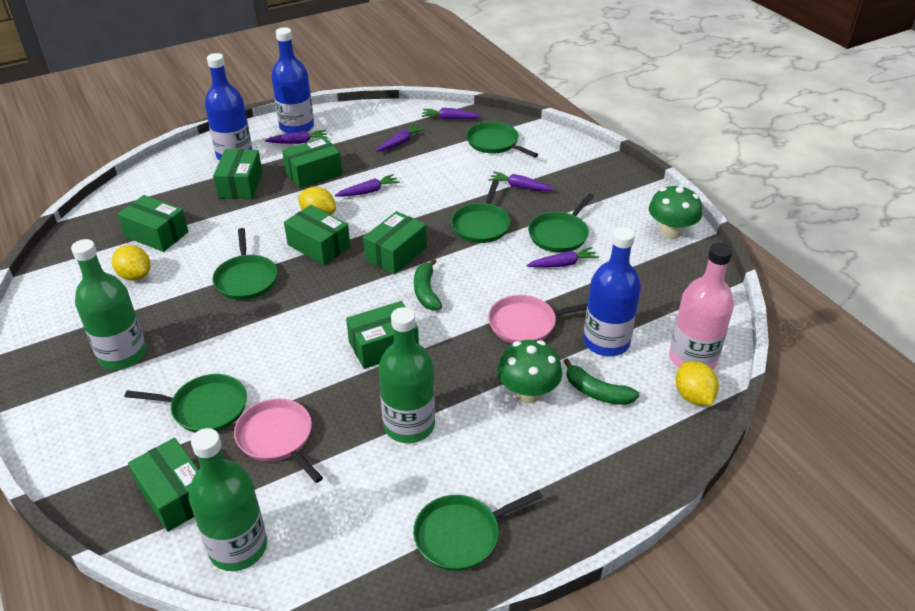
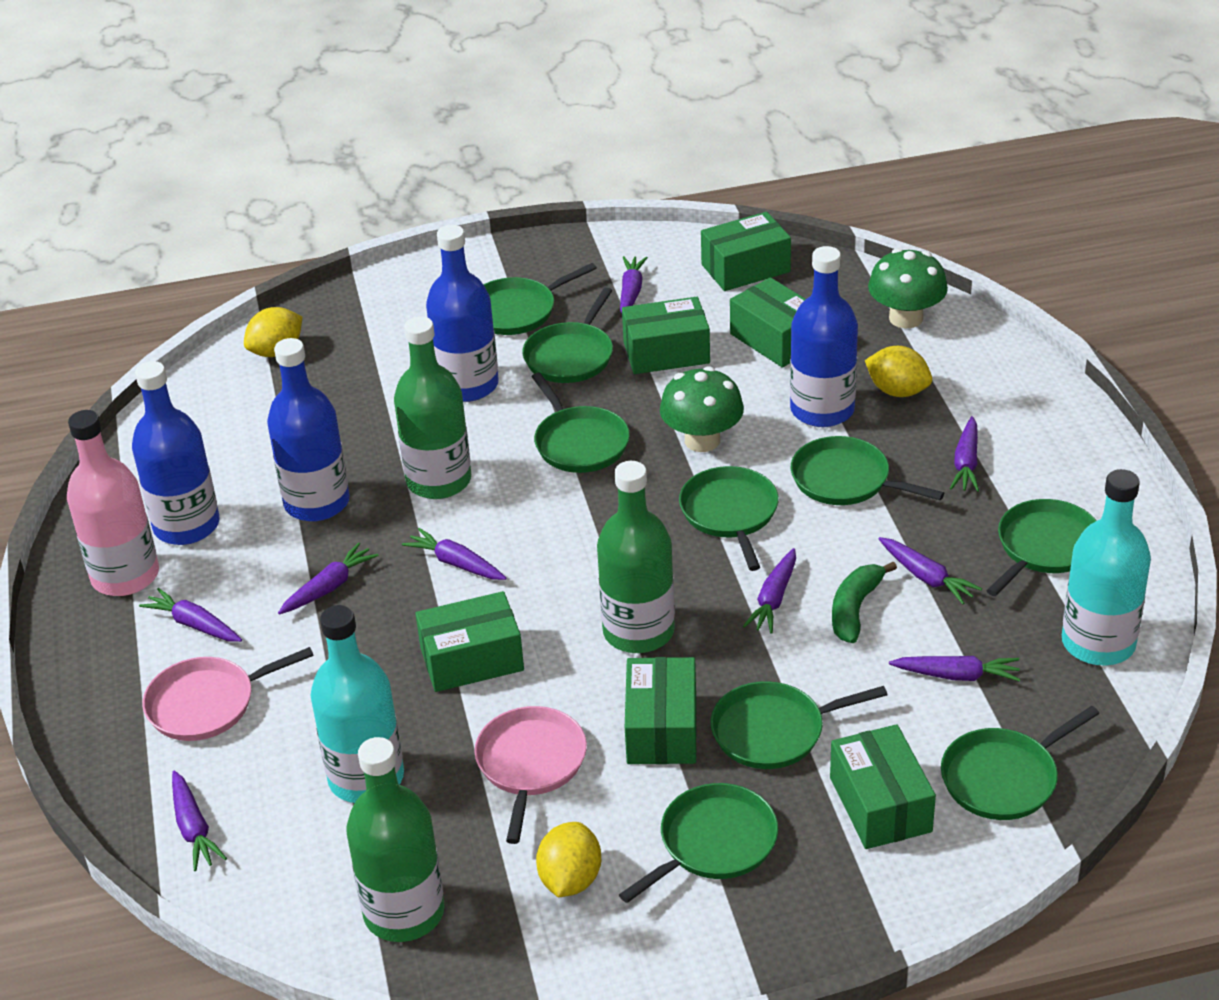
blue bottle: 3 -> 4
green banana: 2 -> 1
green box: 7 -> 6
green pan: 6 -> 9
purple carrot: 6 -> 9
turquoise bottle: 0 -> 2

